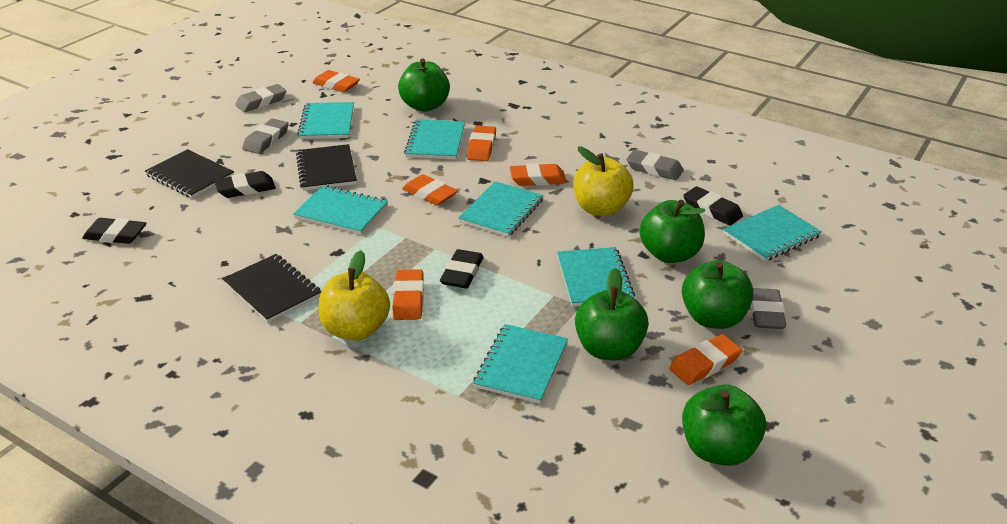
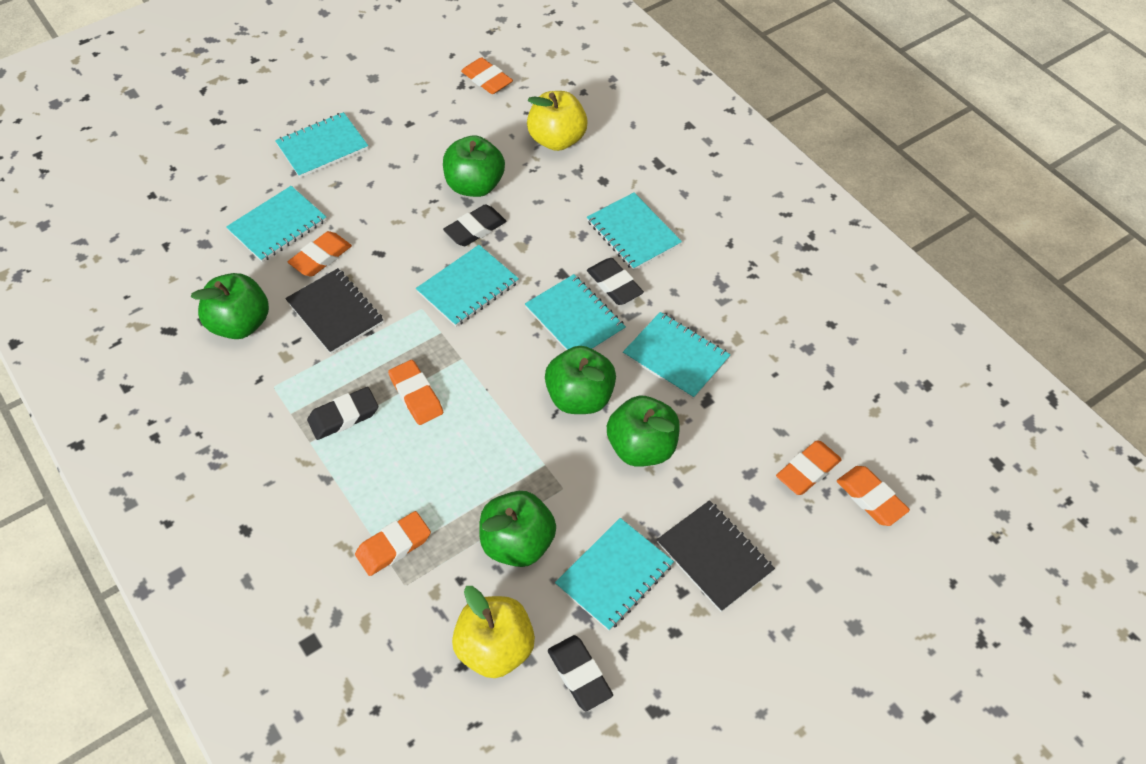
black notebook: 3 -> 2
grey eraser: 4 -> 0

